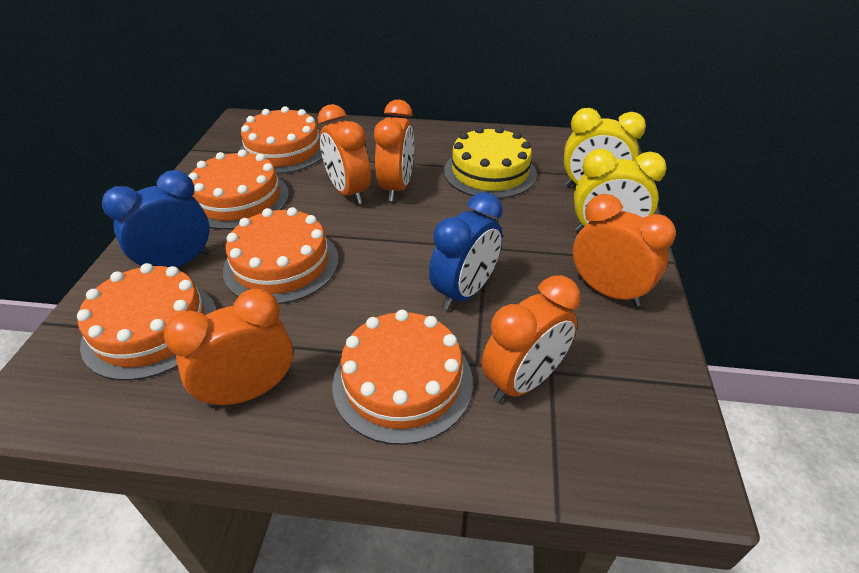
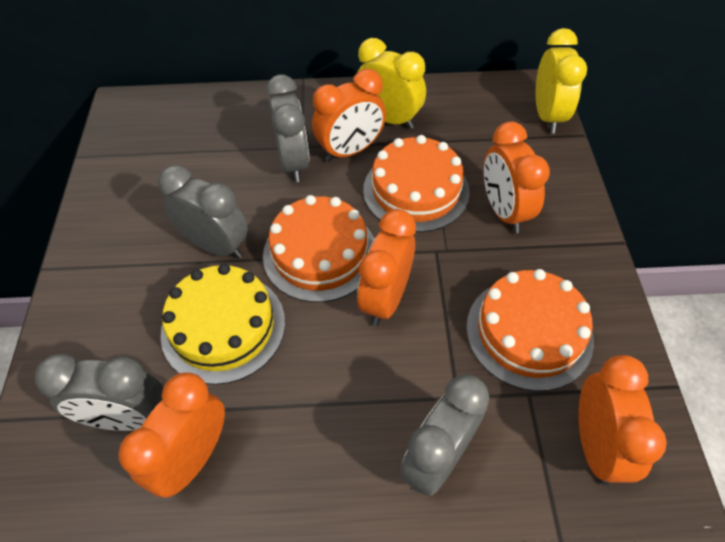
blue clock: 2 -> 0
grey clock: 0 -> 4
orange cake: 5 -> 3

